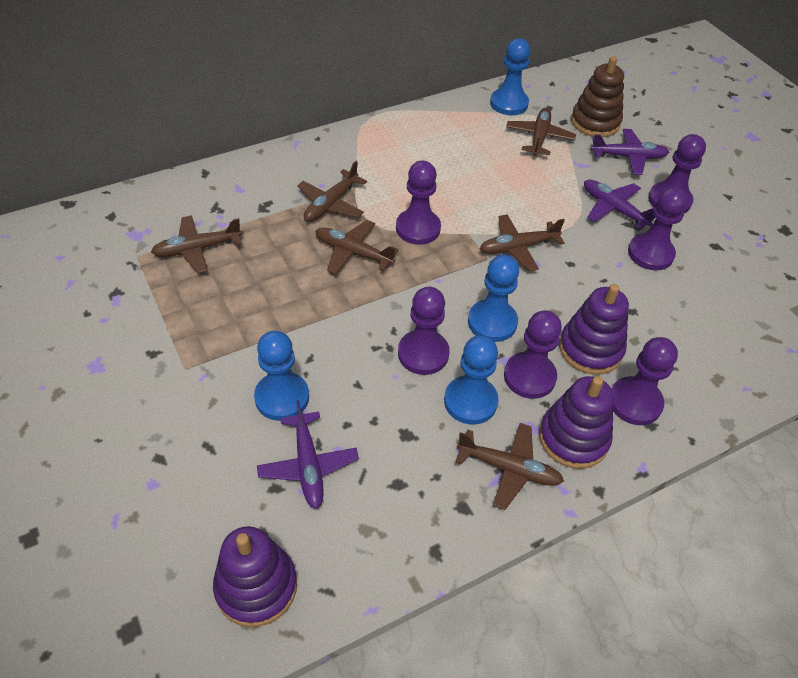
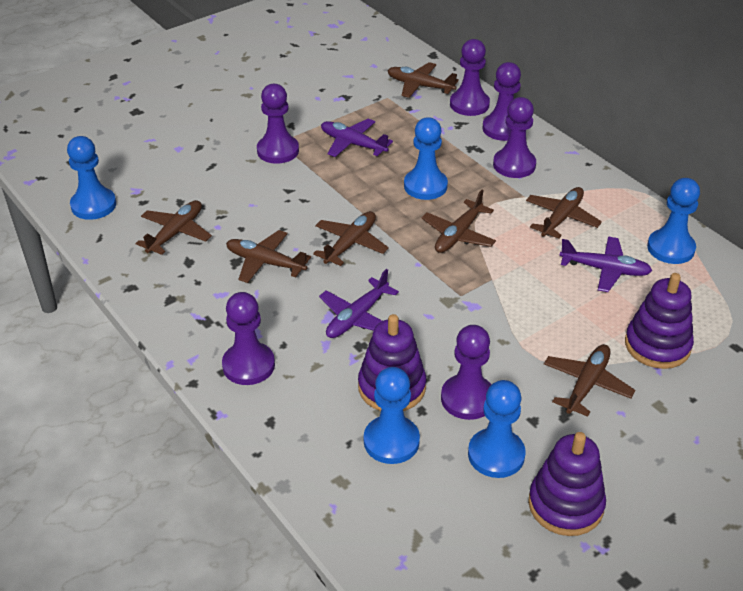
blue pawn: 4 -> 5
brown plane: 6 -> 7
brown stacking toy: 1 -> 0

